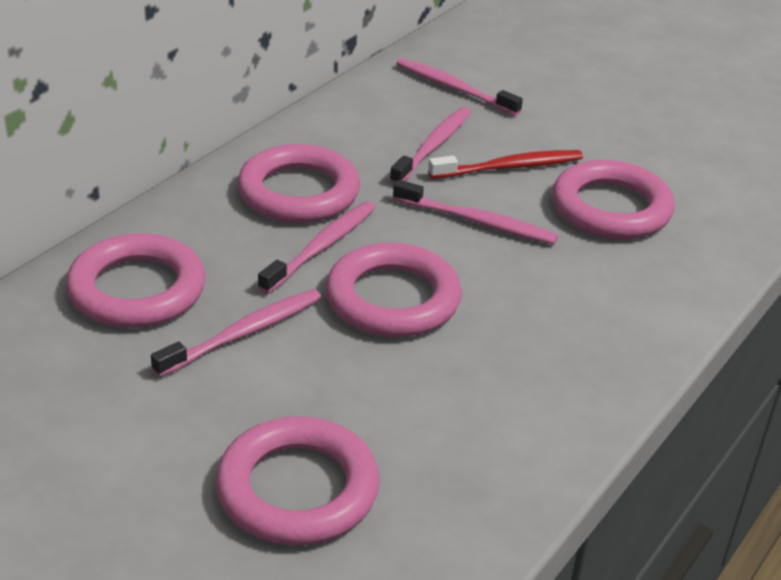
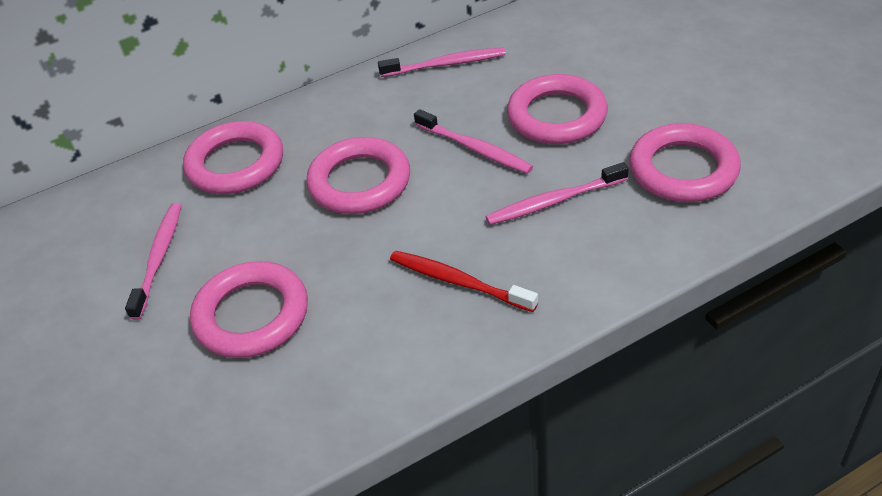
pink toothbrush: 5 -> 4

